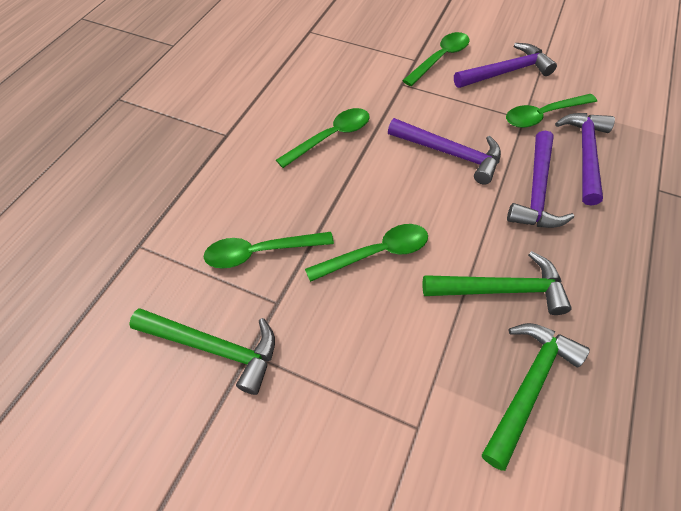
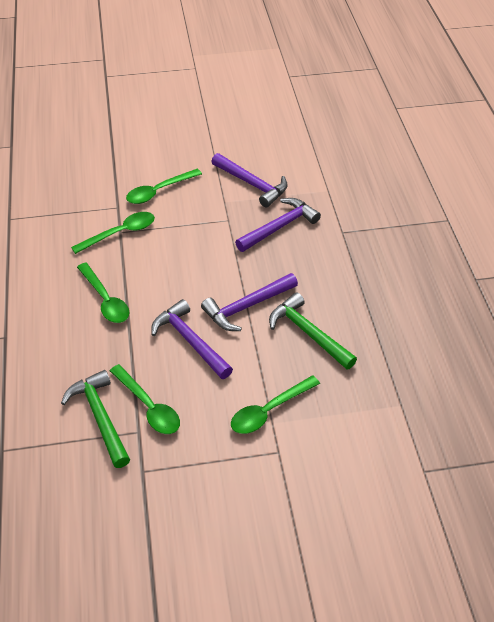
green hammer: 3 -> 2

